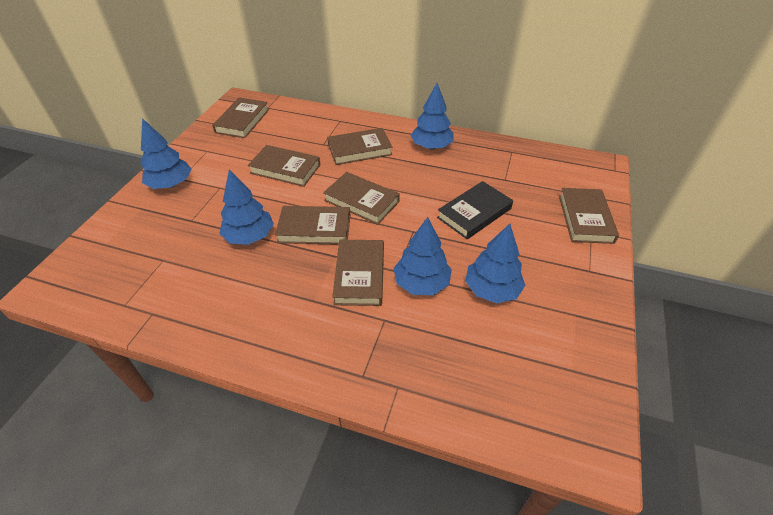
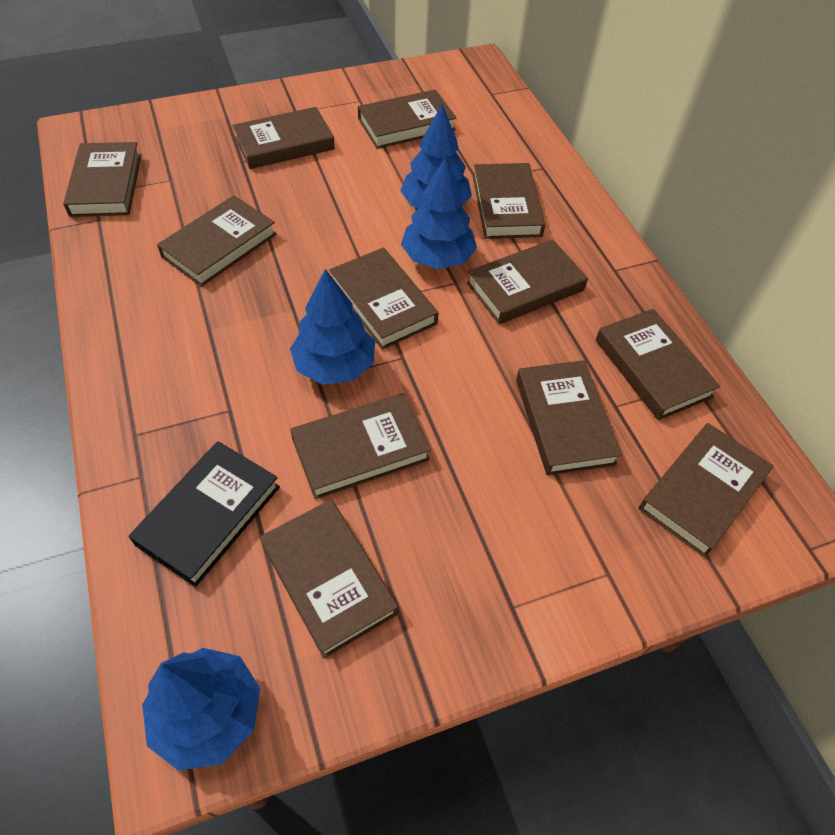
blue tree: 5 -> 4
brown book: 7 -> 12

